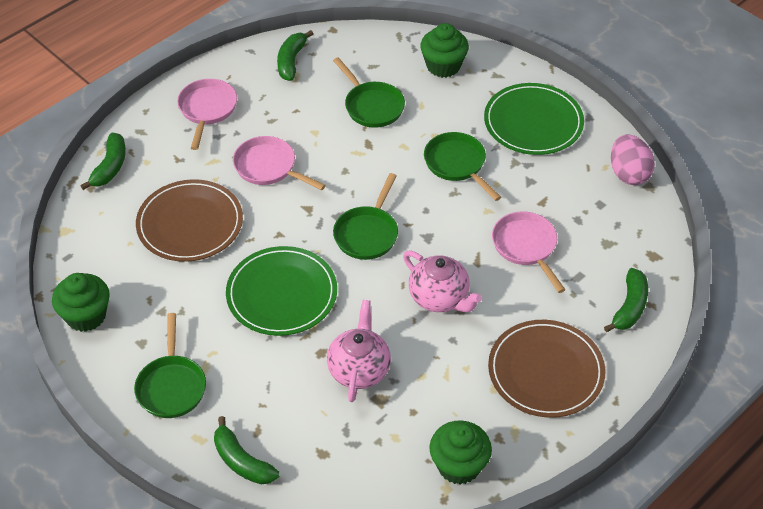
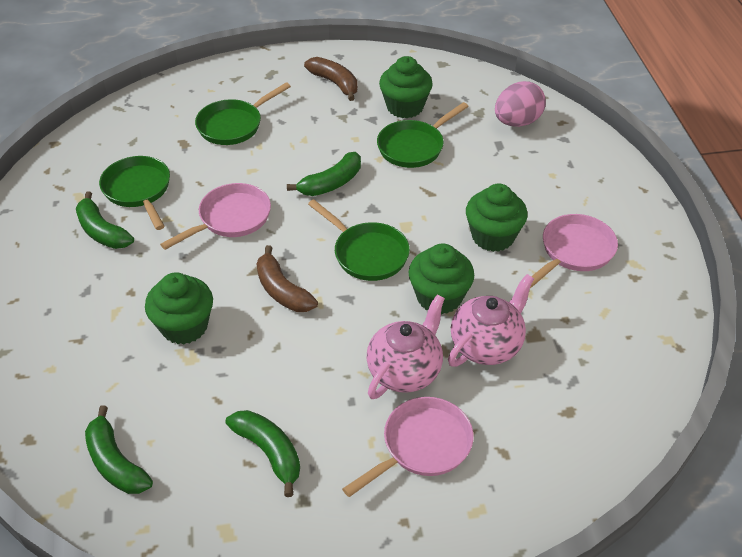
brown banana: 0 -> 2
brown plate: 2 -> 0
green cupcake: 3 -> 4
green plate: 2 -> 0

